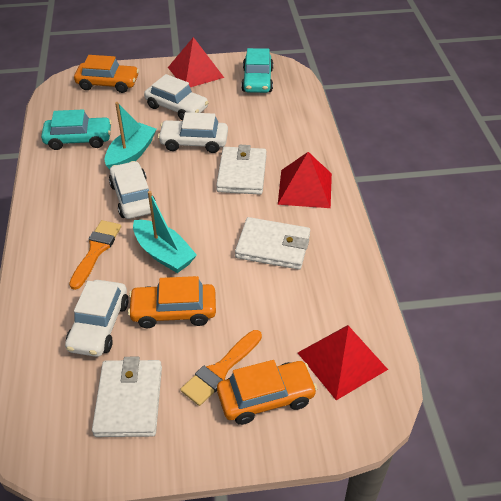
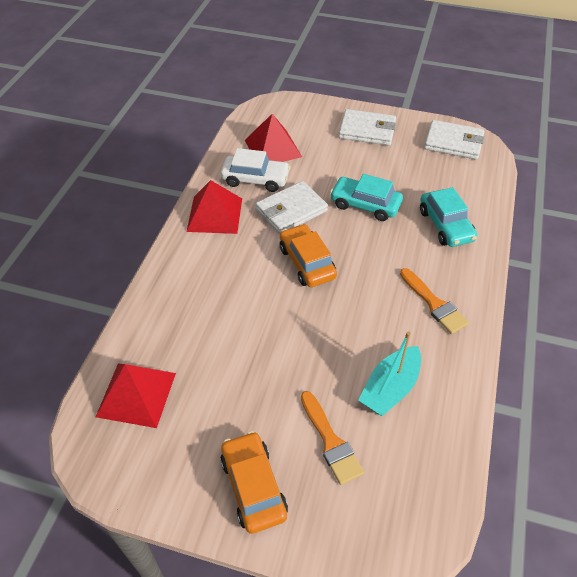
orange car: 3 -> 2
turquoise boat: 2 -> 1
white car: 4 -> 1

